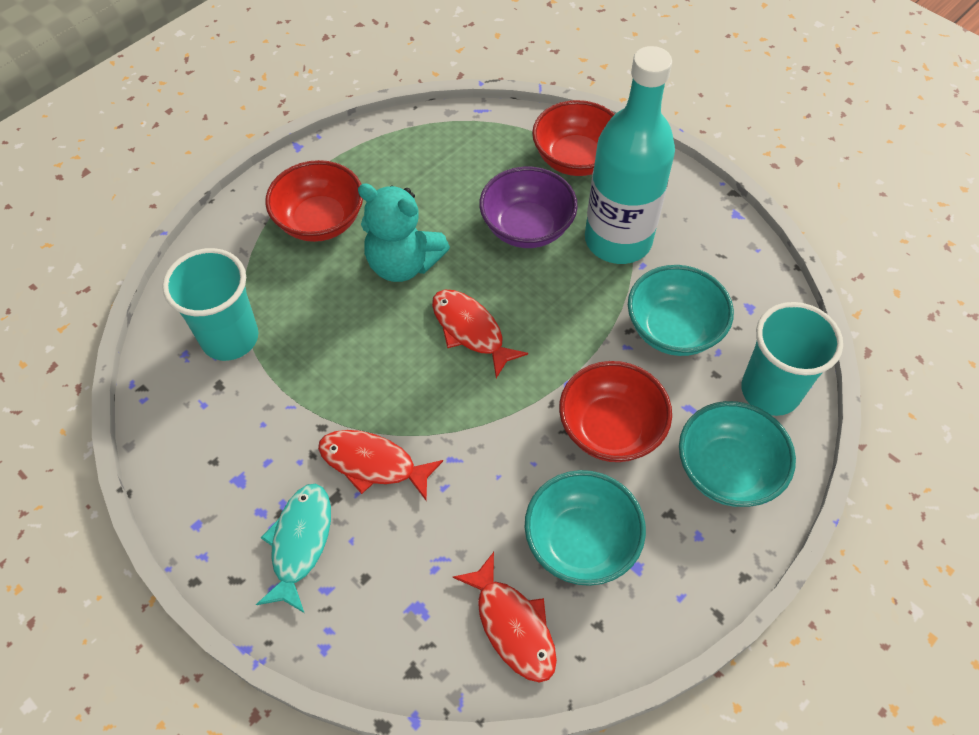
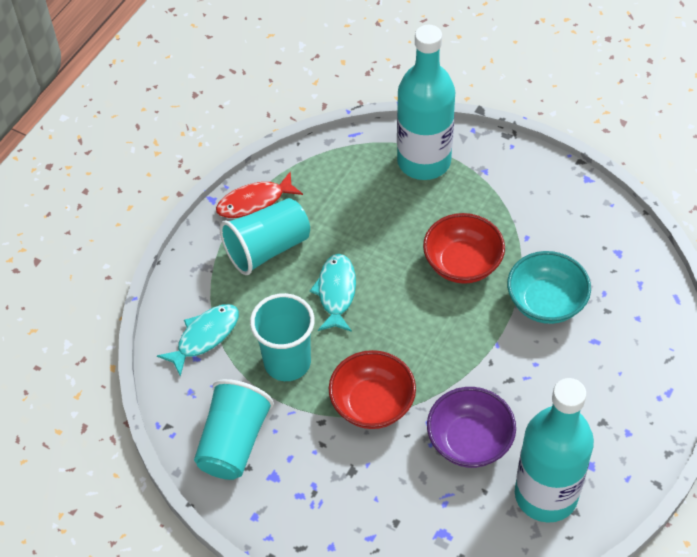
red bowl: 3 -> 2
red fish: 3 -> 1
turquoise bottle: 1 -> 2
turquoise bowl: 3 -> 1
turquoise cup: 2 -> 3
turquoise fish: 1 -> 2
turquoise teddy bear: 1 -> 0

